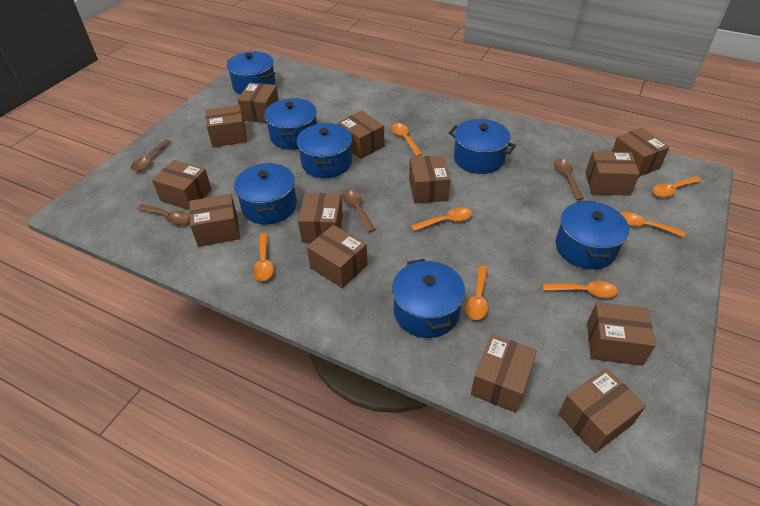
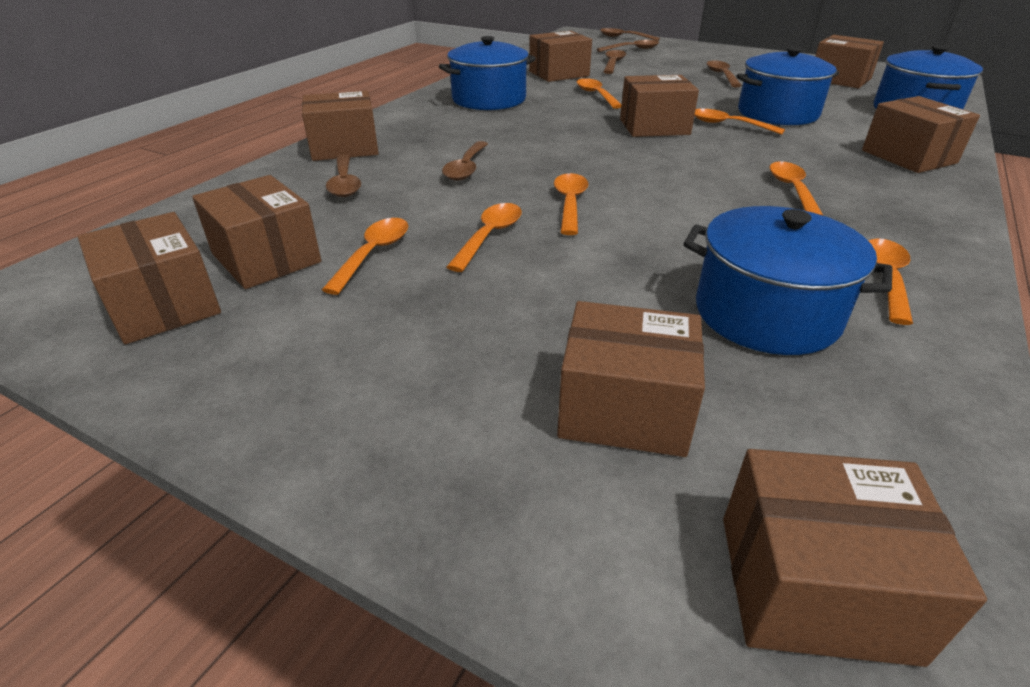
blue pot: 7 -> 4
brown box: 13 -> 9
brown spoon: 4 -> 6

